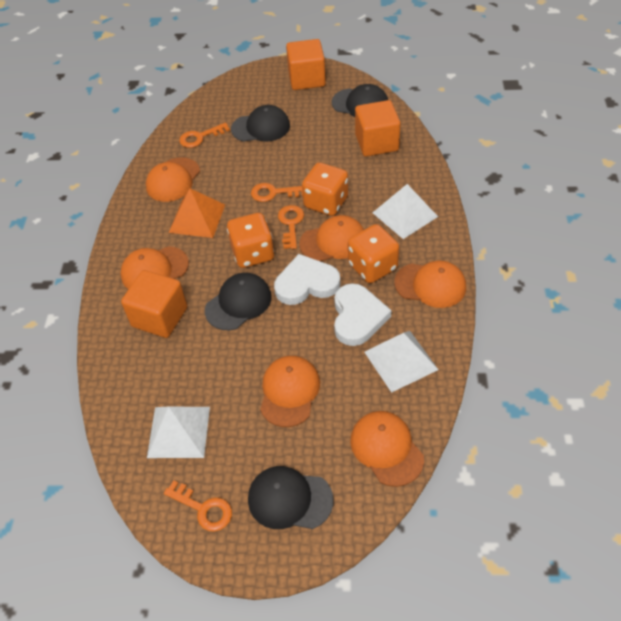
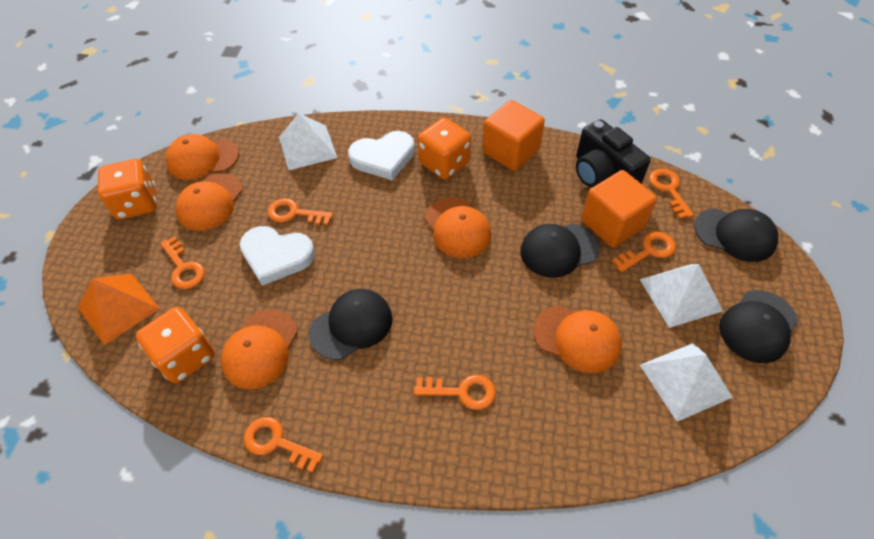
black camera: 0 -> 1
orange cap: 6 -> 5
orange cube: 3 -> 2
orange key: 4 -> 6

